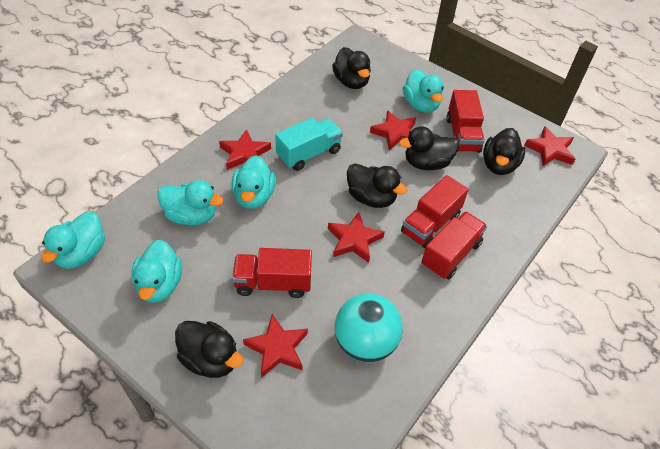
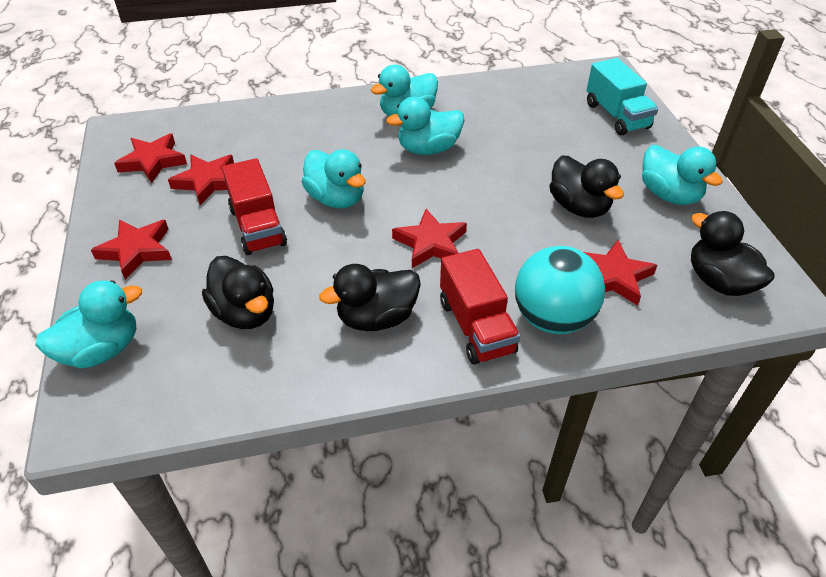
black duck: 5 -> 4
red truck: 4 -> 2

